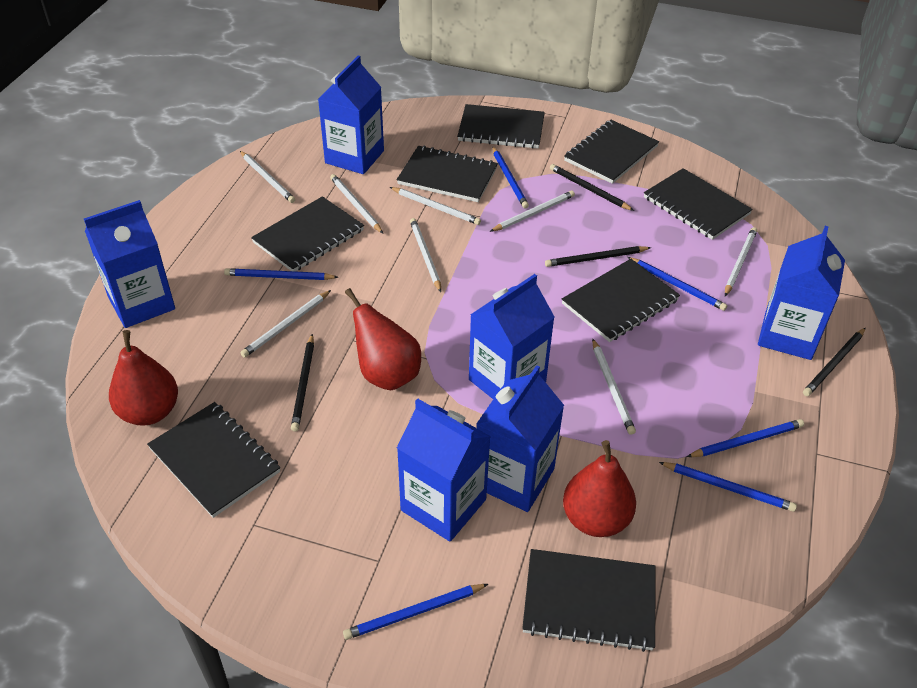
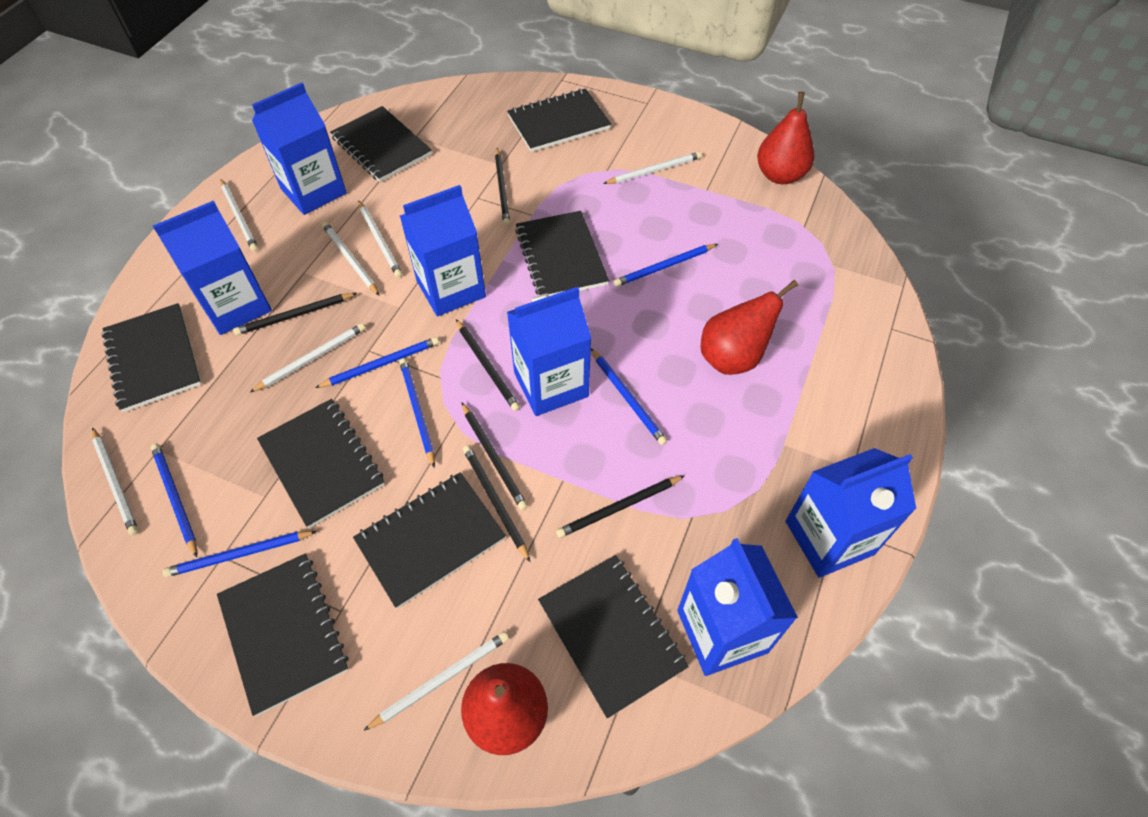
black pencil: 4 -> 6
white pencil: 8 -> 7

